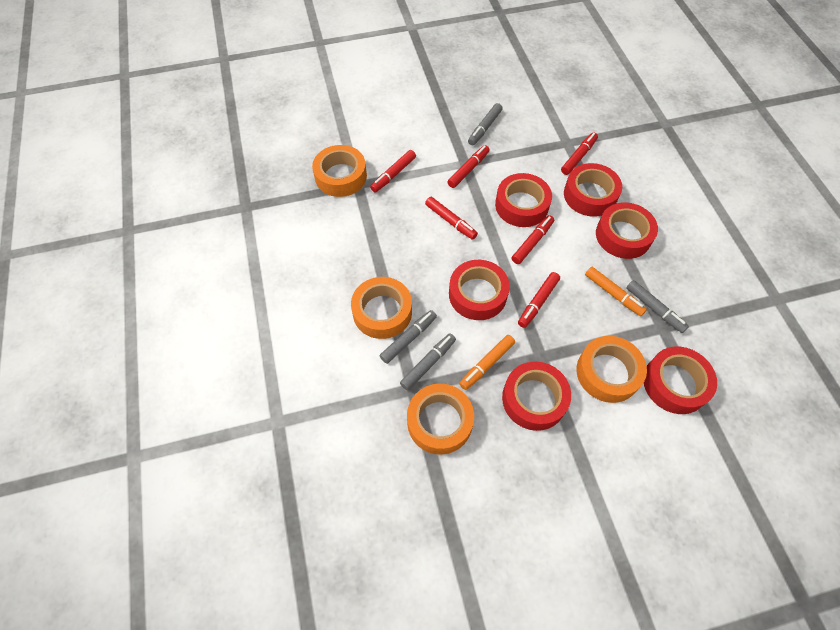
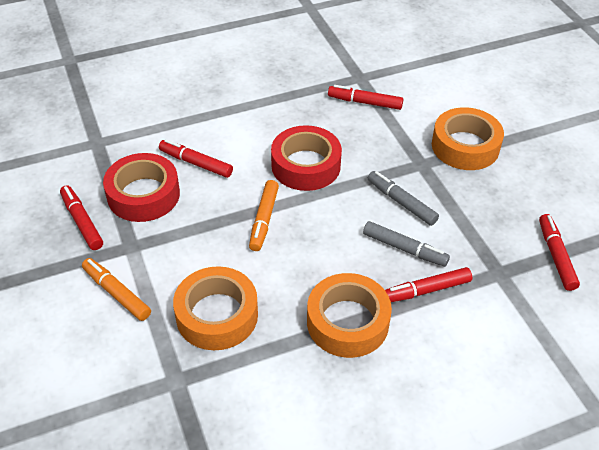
grey marker: 4 -> 2
orange tape: 4 -> 3
red marker: 6 -> 5
red tape: 6 -> 2

